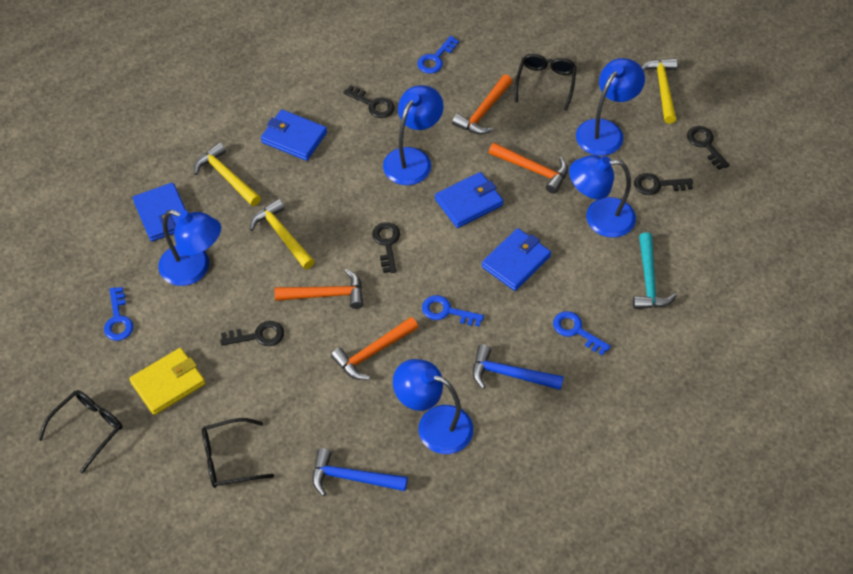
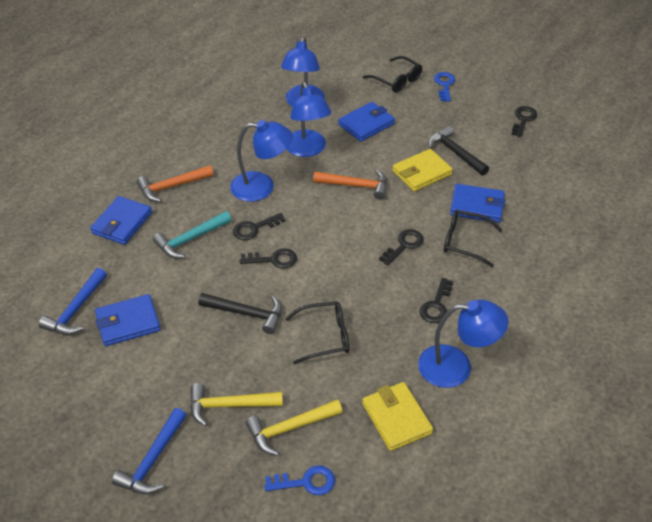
black hammer: 0 -> 2
blue key: 4 -> 2
blue lamp: 5 -> 4
orange hammer: 4 -> 2
yellow hammer: 3 -> 2
yellow wallet: 1 -> 2

